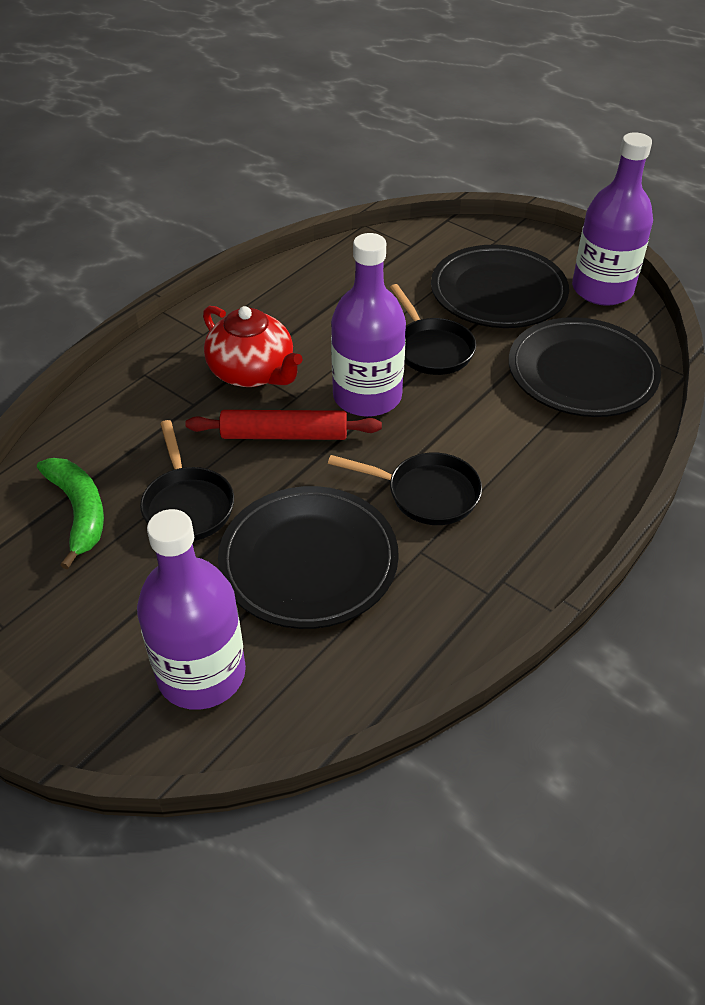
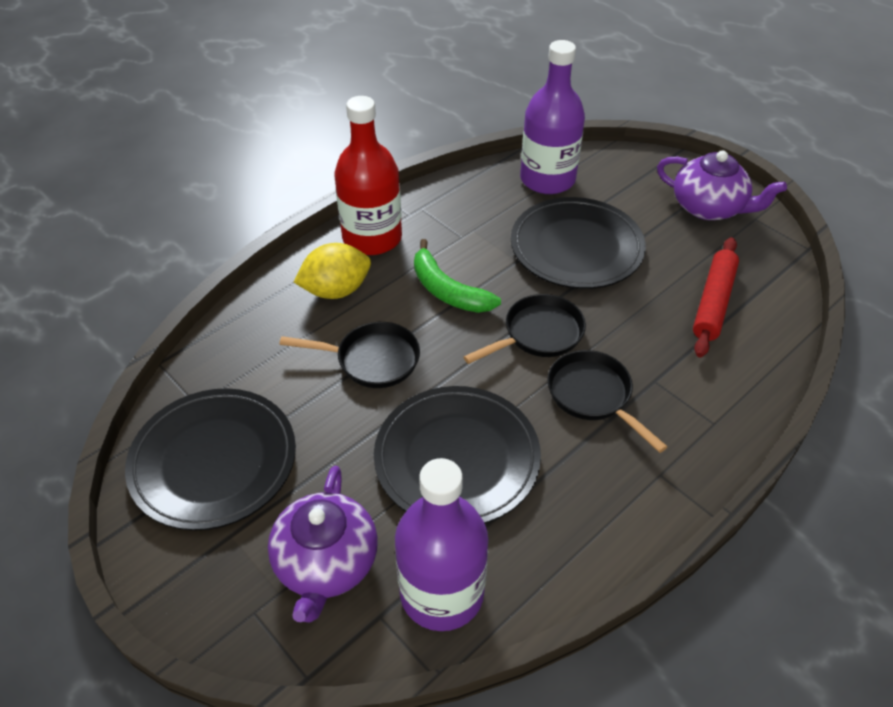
purple bottle: 3 -> 2
purple teapot: 0 -> 2
red bottle: 0 -> 1
red teapot: 1 -> 0
yellow lemon: 0 -> 1

